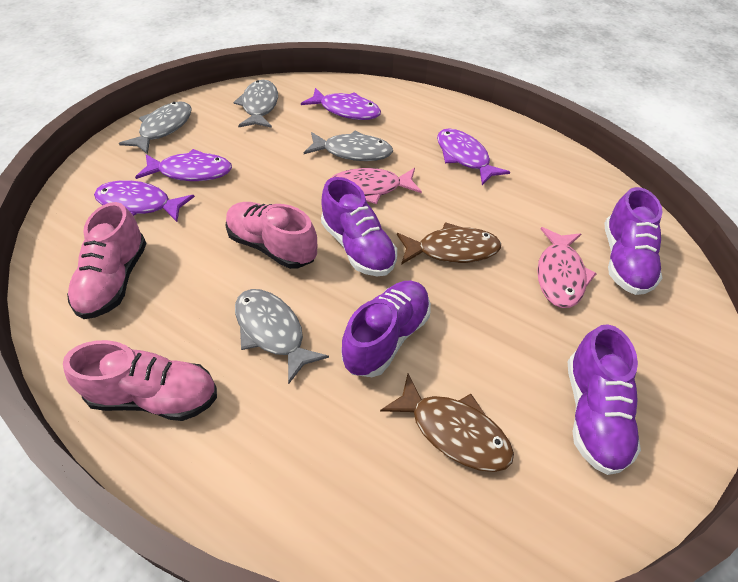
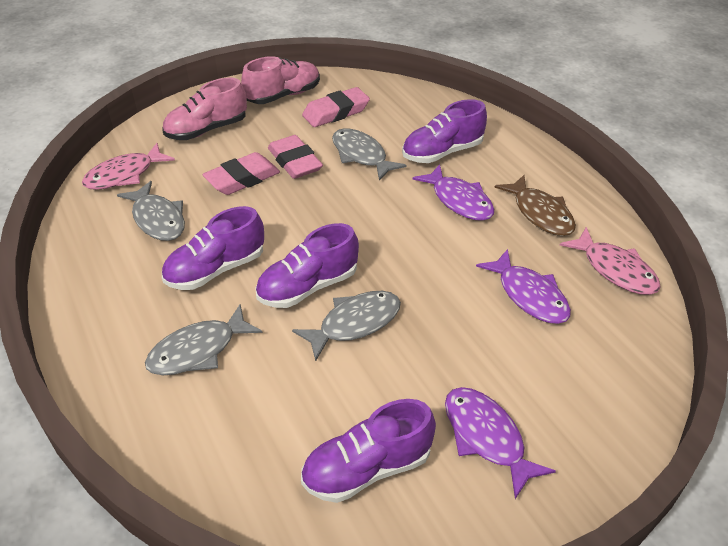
brown fish: 2 -> 1
pink eraser: 0 -> 3
pink shoe: 3 -> 2
purple fish: 4 -> 3

